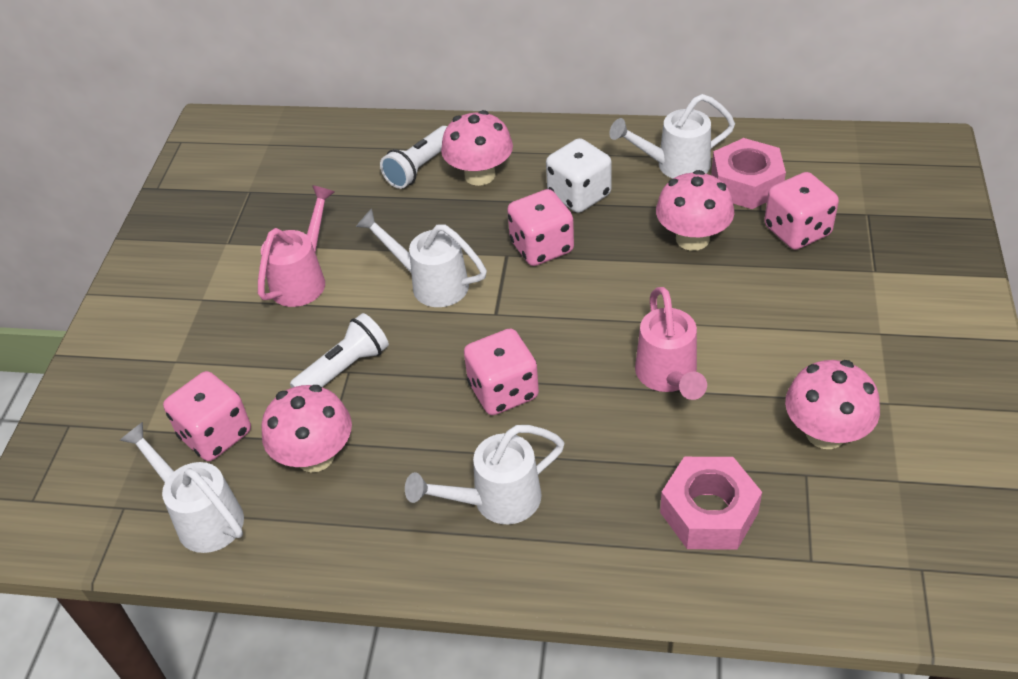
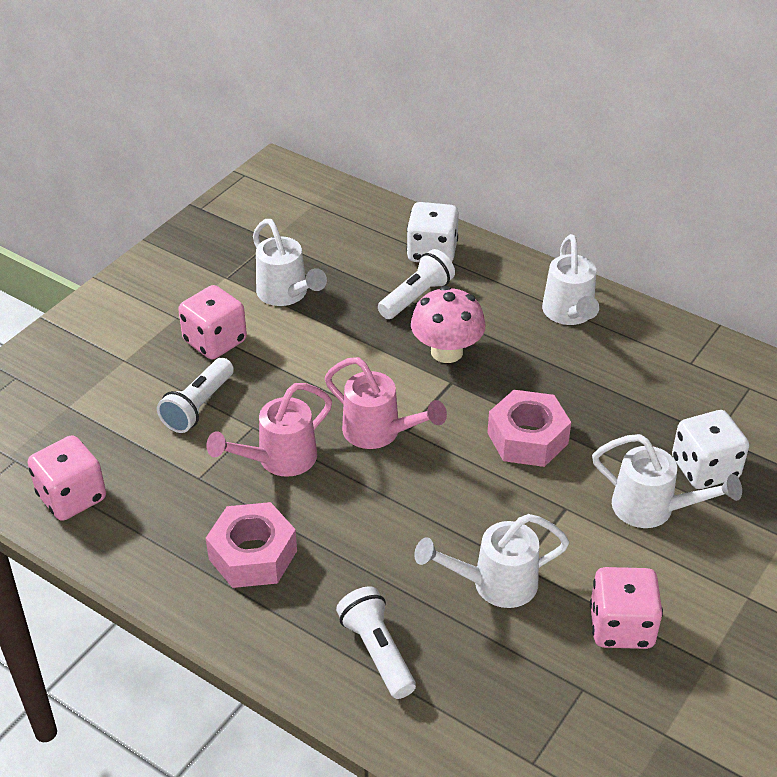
pink dice: 4 -> 3
pink mushroom: 4 -> 1
white dice: 1 -> 2
white flashlight: 2 -> 3

